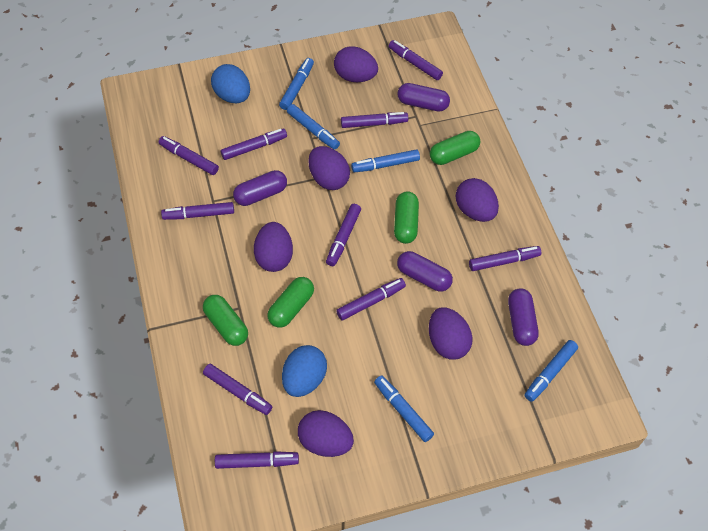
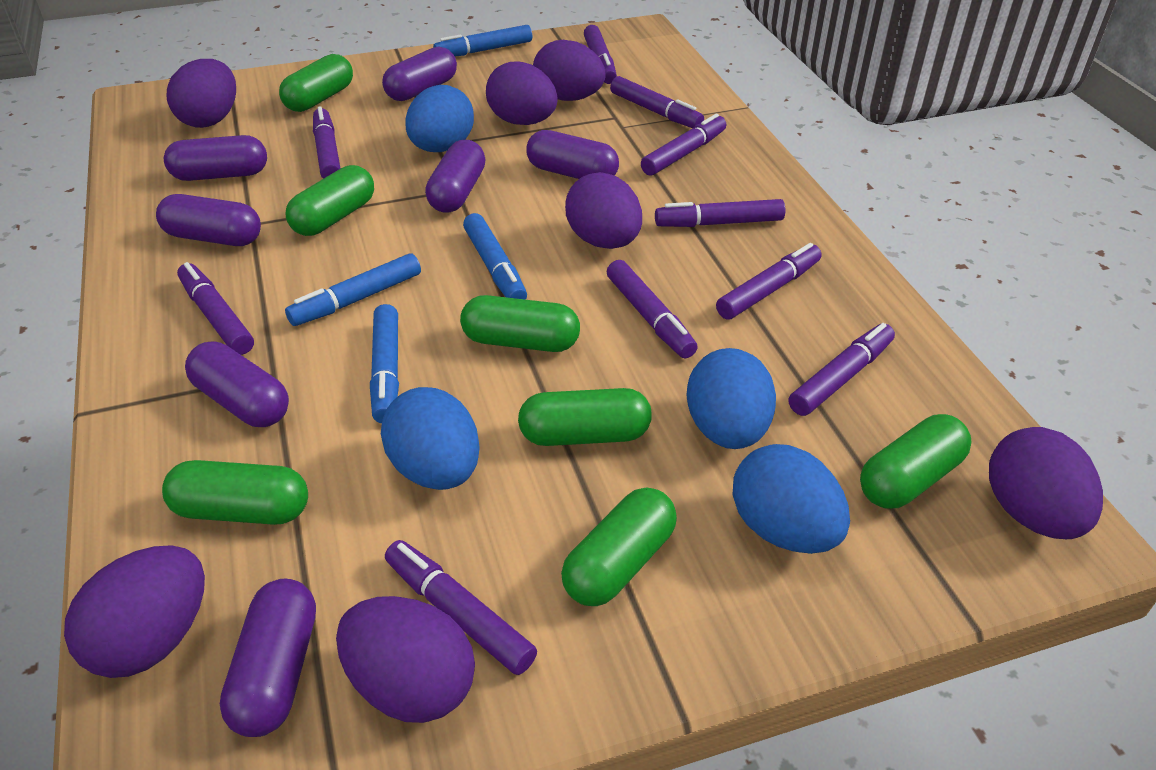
blue egg: 2 -> 4
blue marker: 5 -> 4
green capsule: 4 -> 7
purple capsule: 4 -> 7
purple egg: 6 -> 7

